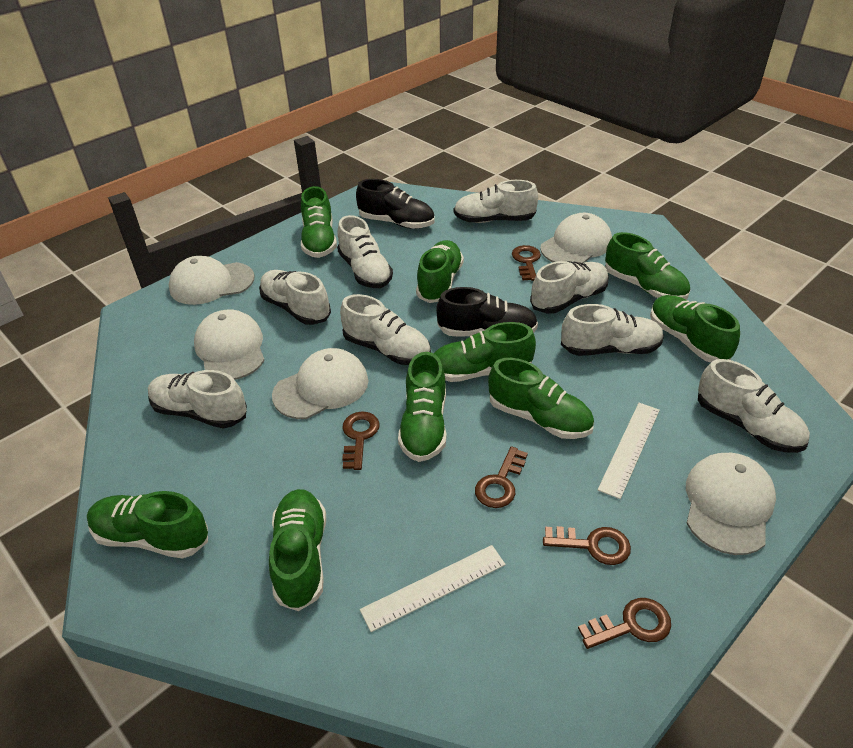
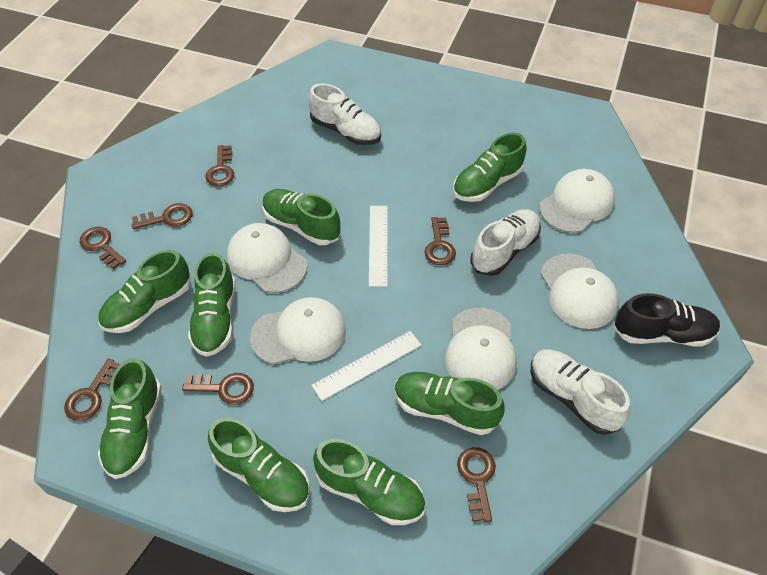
black shoe: 2 -> 1
brown key: 5 -> 7
green shoe: 9 -> 8
white shoe: 8 -> 3

